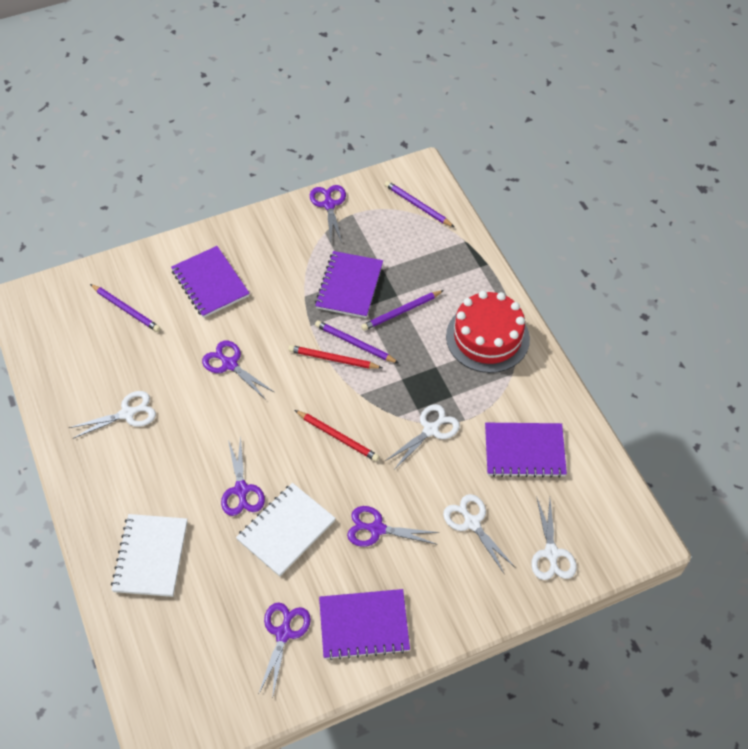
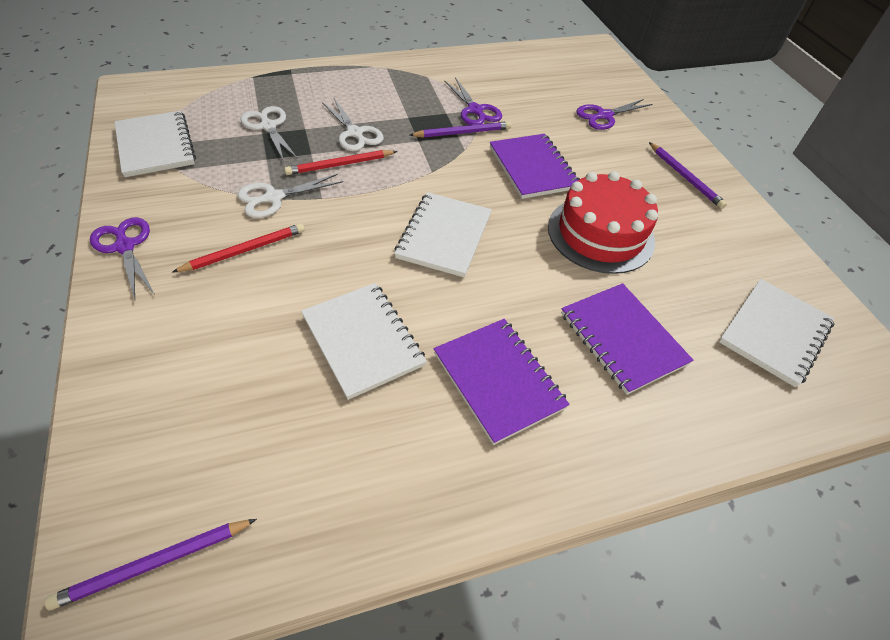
purple notebook: 4 -> 3
purple pencil: 4 -> 3
purple scissors: 5 -> 3
white notebook: 2 -> 4
white scissors: 4 -> 3

